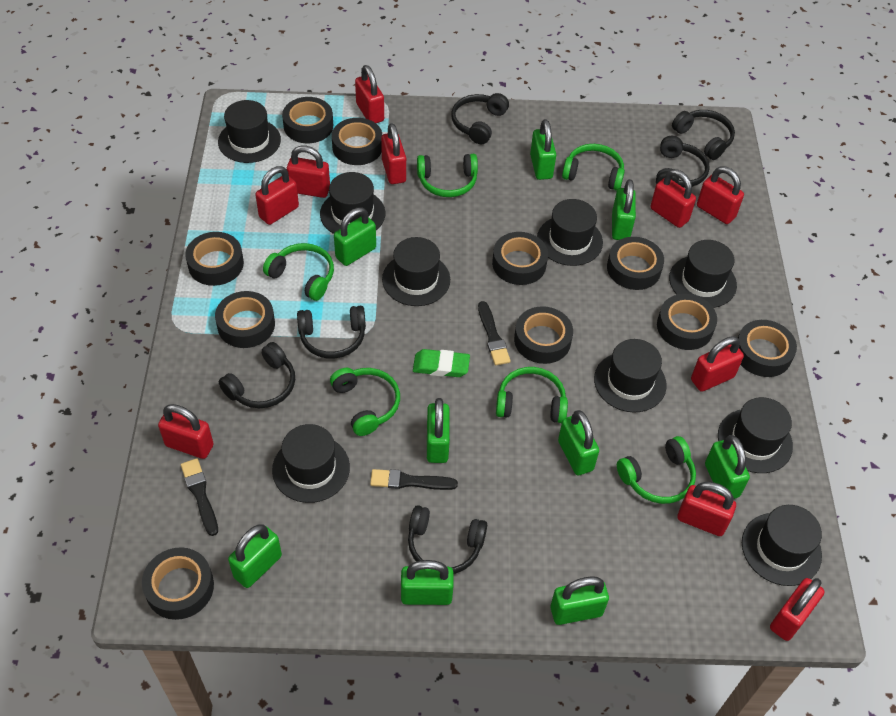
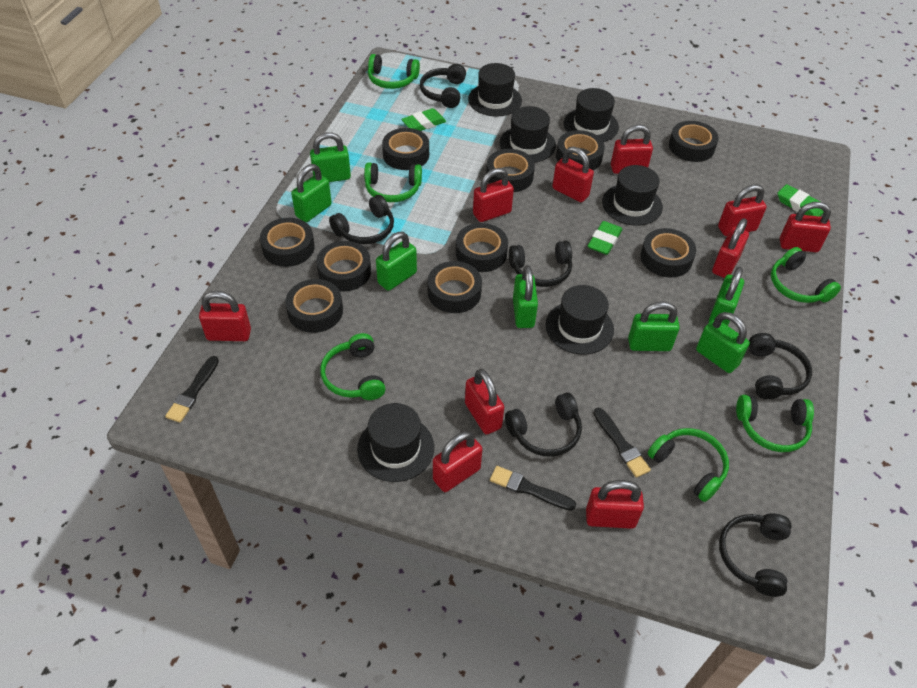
black hat: 9 -> 6
green eraser: 1 -> 3
green padlock: 9 -> 7

